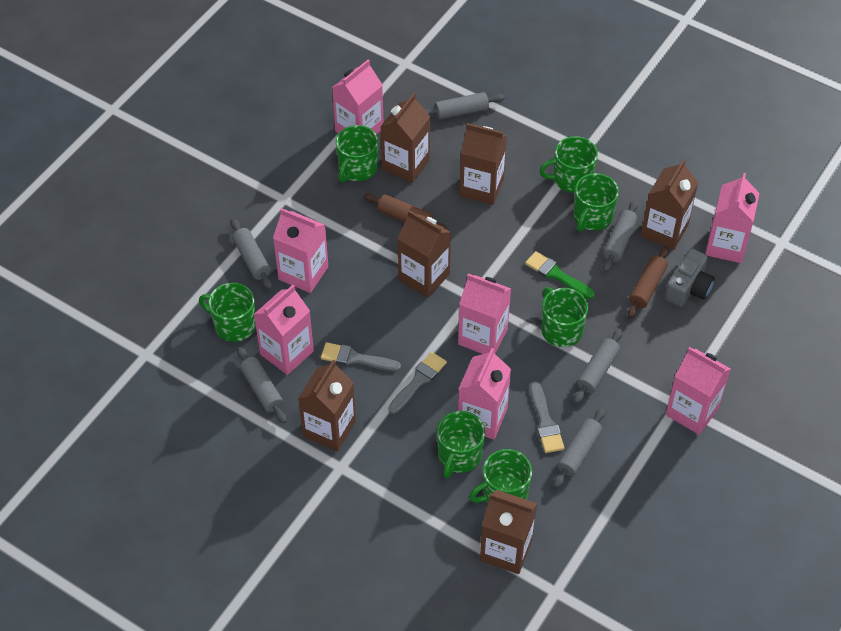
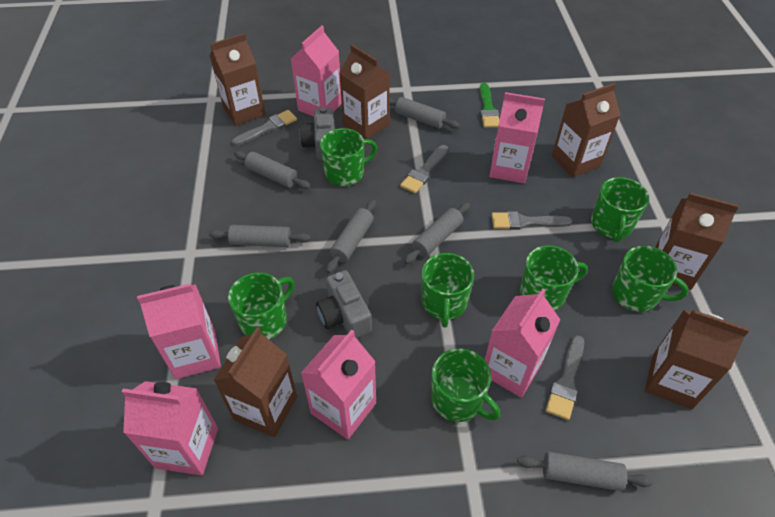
brown rolling pin: 2 -> 0
grey brush: 3 -> 4
grey camera: 1 -> 2
pink carton: 7 -> 6

